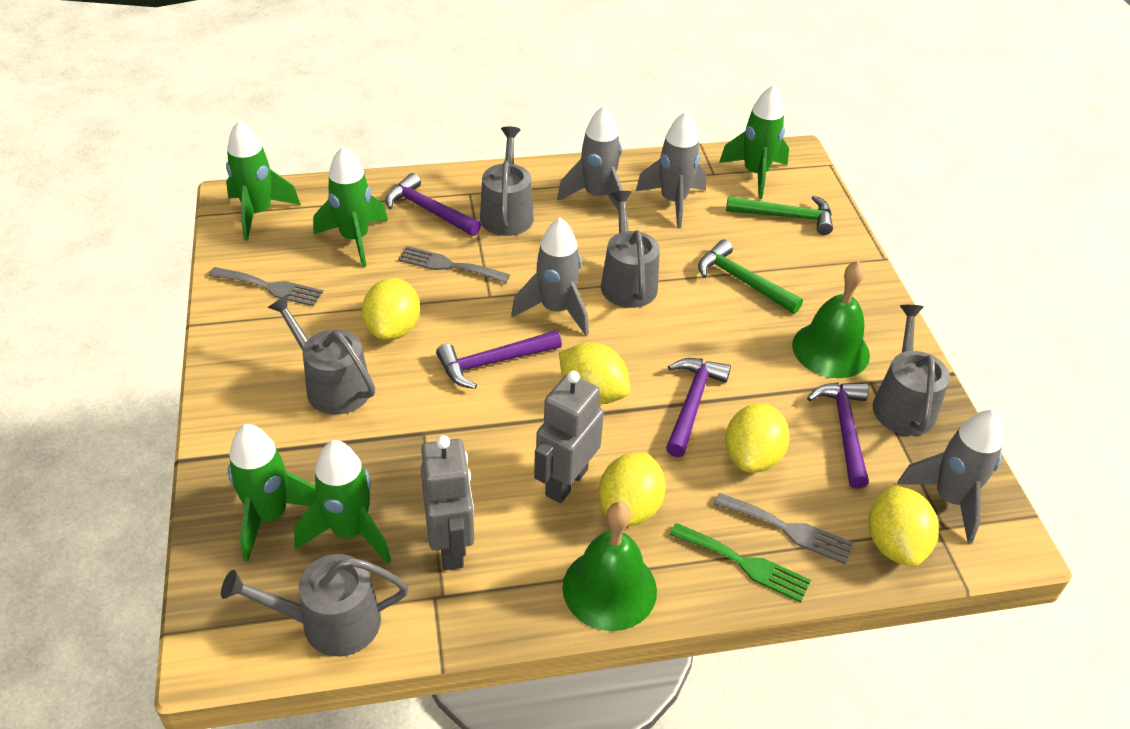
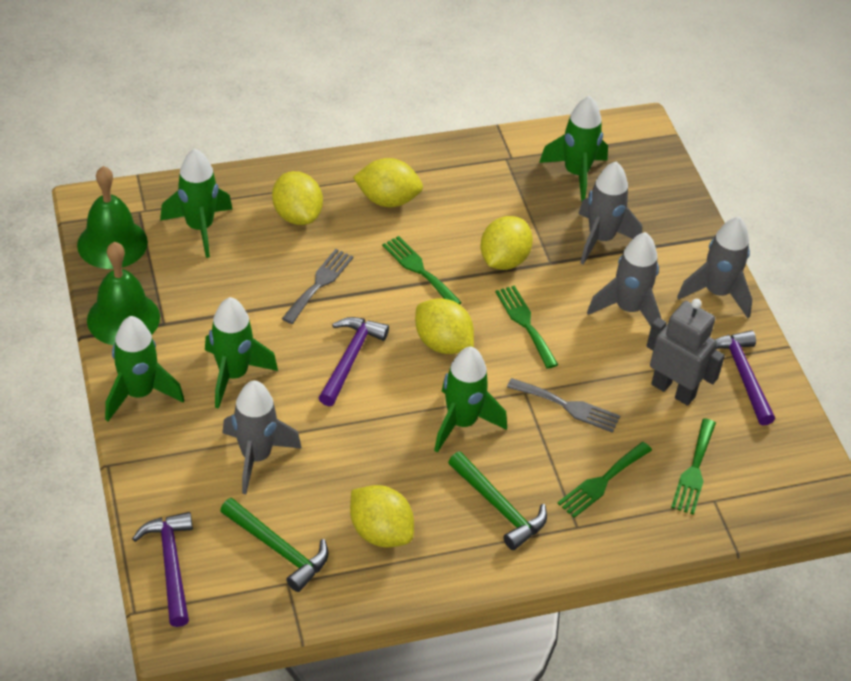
green fork: 1 -> 4
grey fork: 3 -> 2
grey robot: 2 -> 1
grey watering can: 5 -> 0
purple hammer: 4 -> 3

